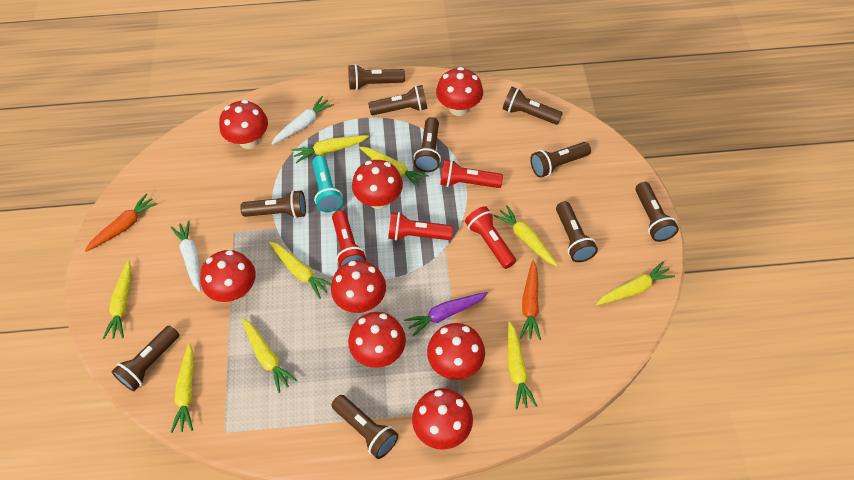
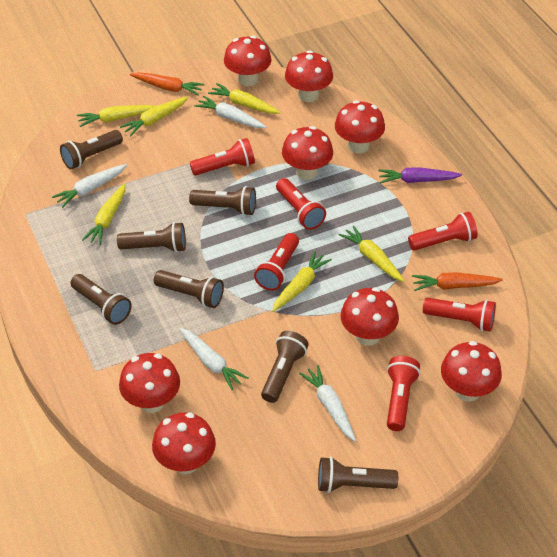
brown flashlight: 10 -> 7
red flashlight: 4 -> 6
turquoise flashlight: 1 -> 0
white carrot: 2 -> 4
yellow carrot: 9 -> 6

